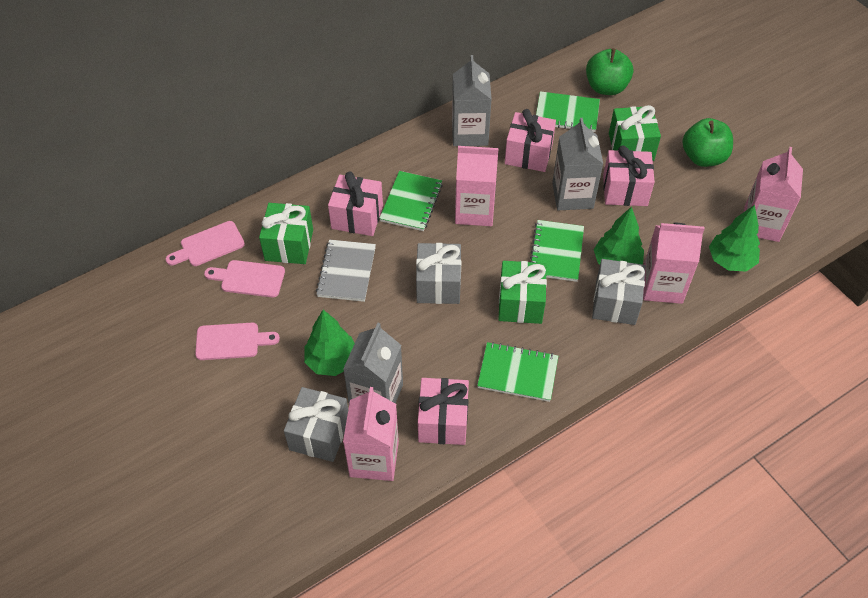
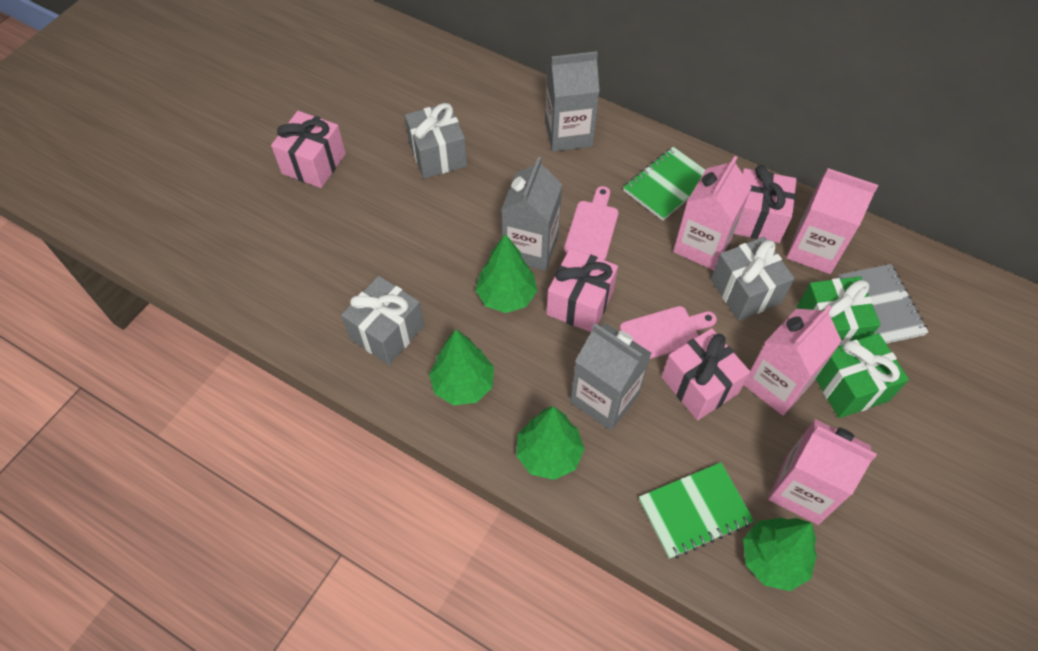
green apple: 2 -> 0
green gift: 3 -> 2
green notebook: 4 -> 2
green tree: 3 -> 4
pink cutting board: 3 -> 2

